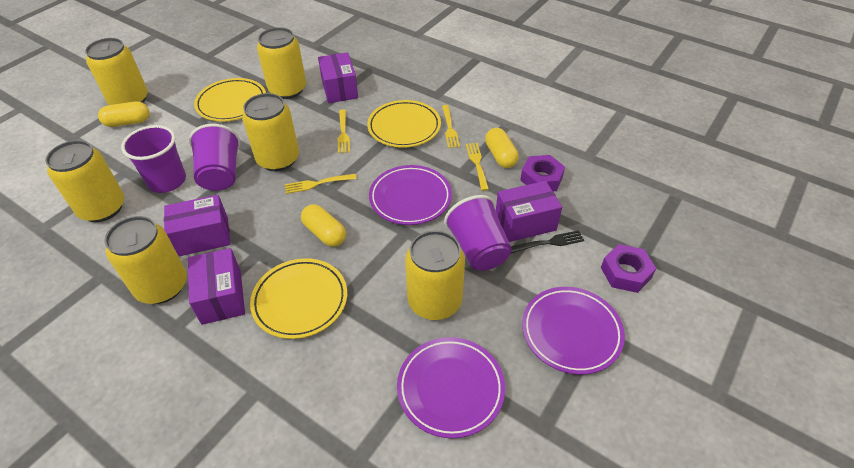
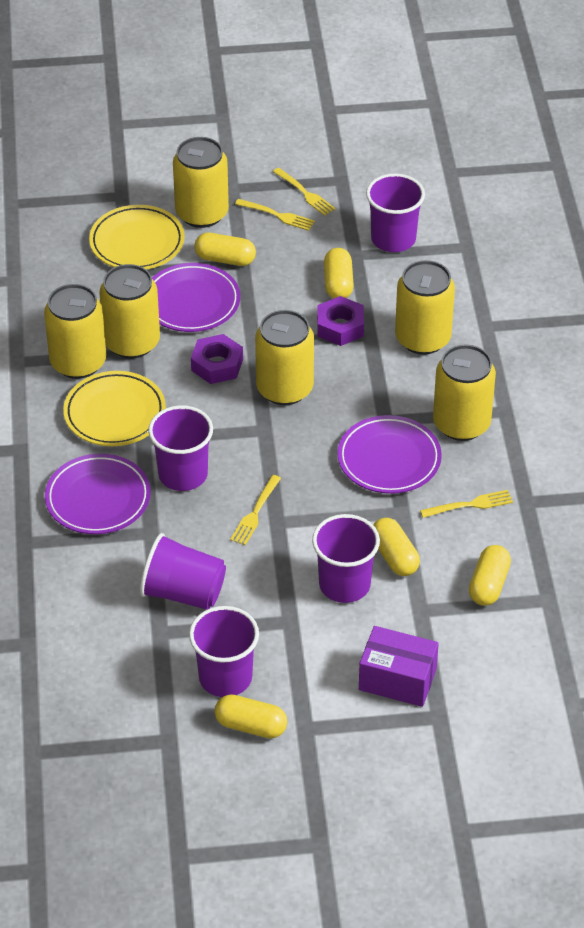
black fork: 1 -> 0
purple box: 4 -> 1
purple cup: 3 -> 5
yellow capsule: 3 -> 5
yellow plate: 3 -> 2

